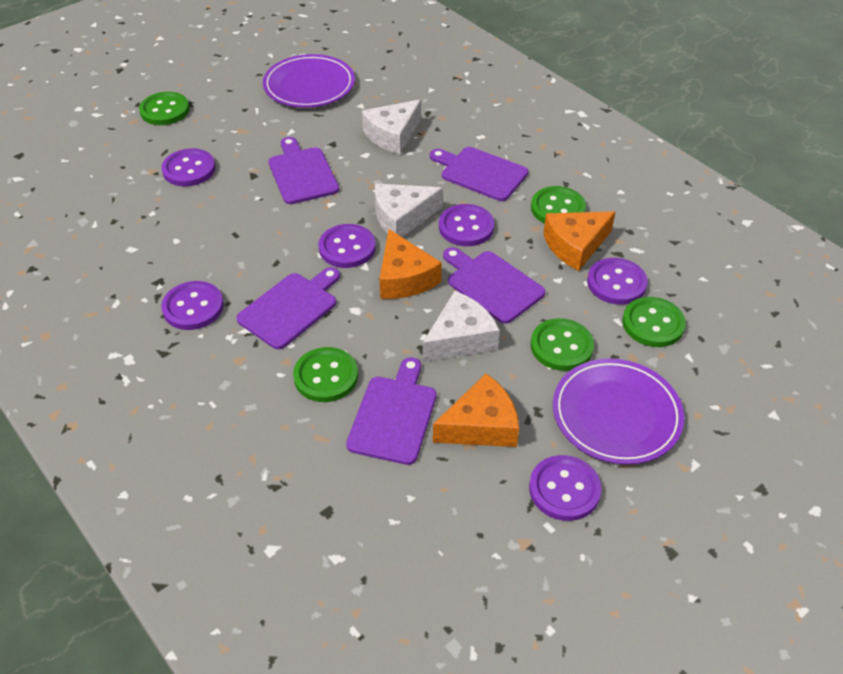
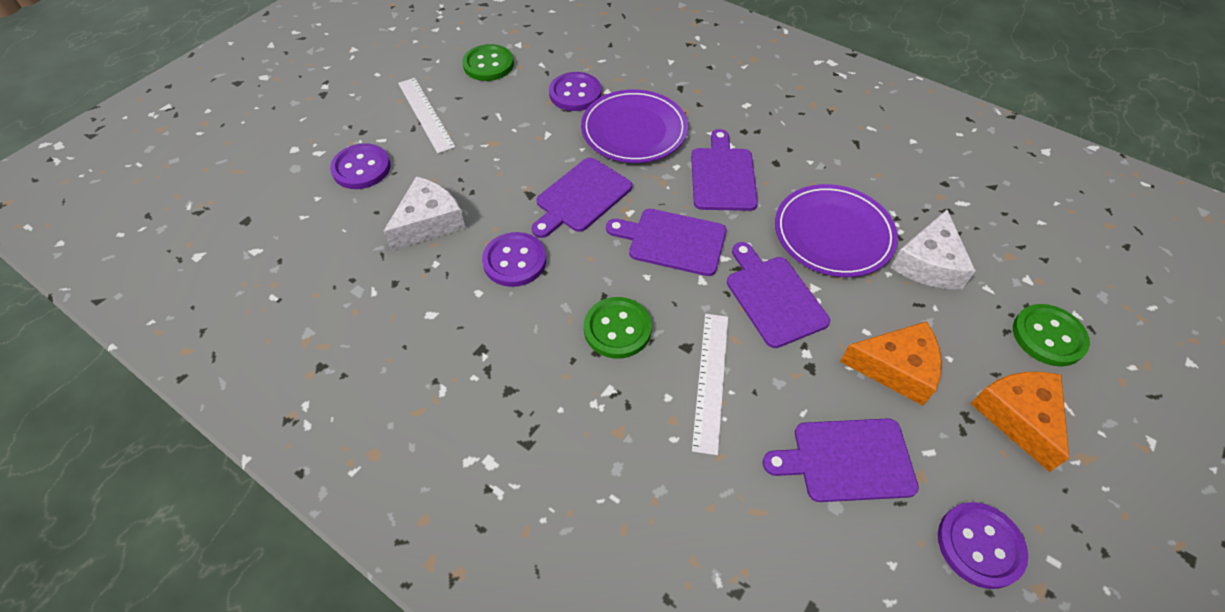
green button: 5 -> 3
orange cheese: 3 -> 2
purple button: 6 -> 4
white cheese: 3 -> 2
white ruler: 0 -> 2

